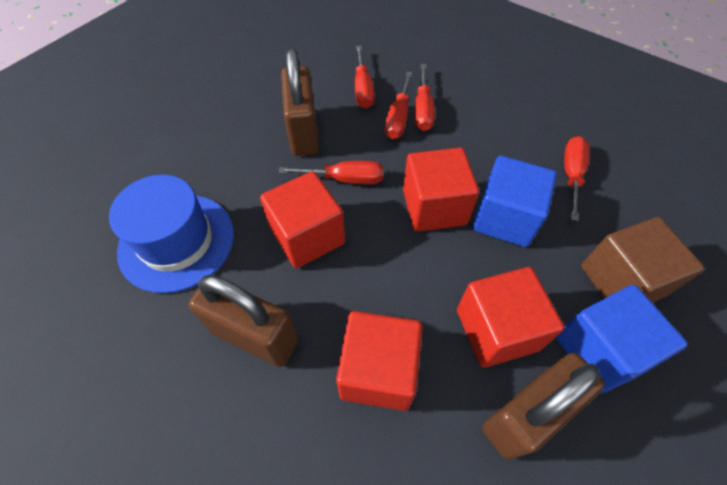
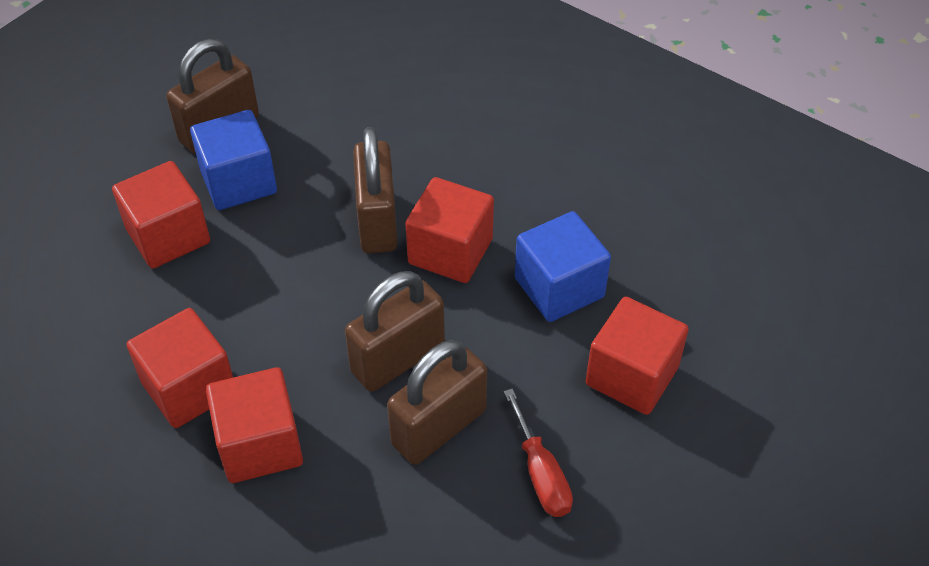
blue hat: 1 -> 0
brown cube: 1 -> 0
brown padlock: 3 -> 4
red cube: 4 -> 5
red screwdriver: 5 -> 1

